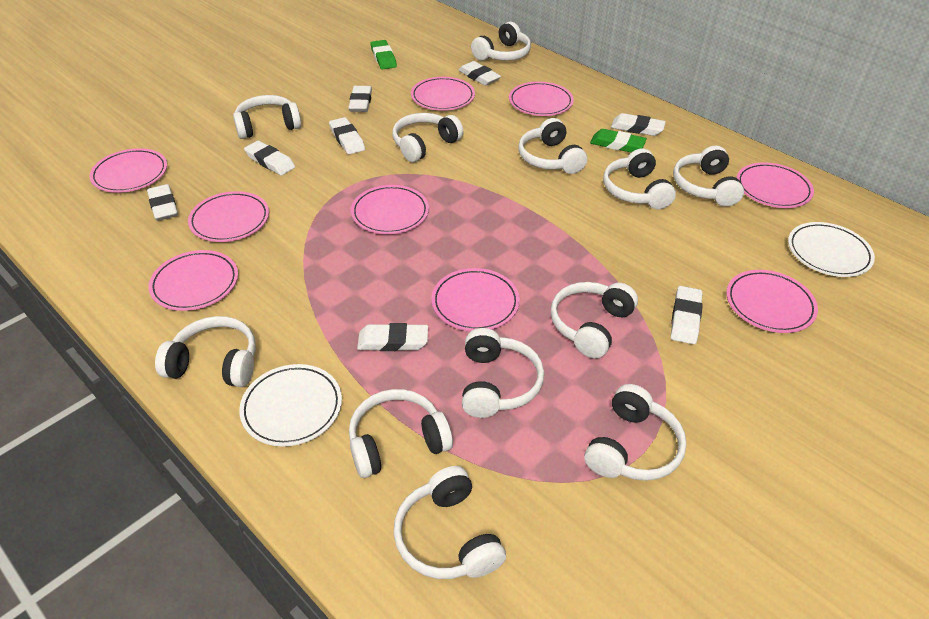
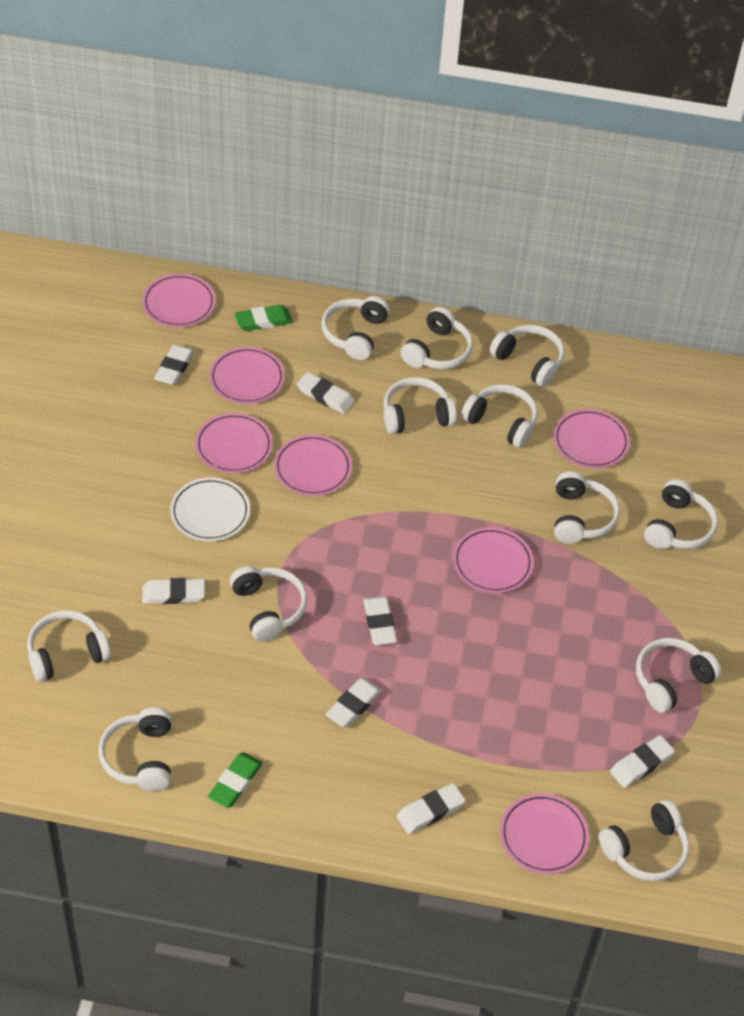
pink plate: 9 -> 7
white eraser: 8 -> 7
white plate: 2 -> 1

